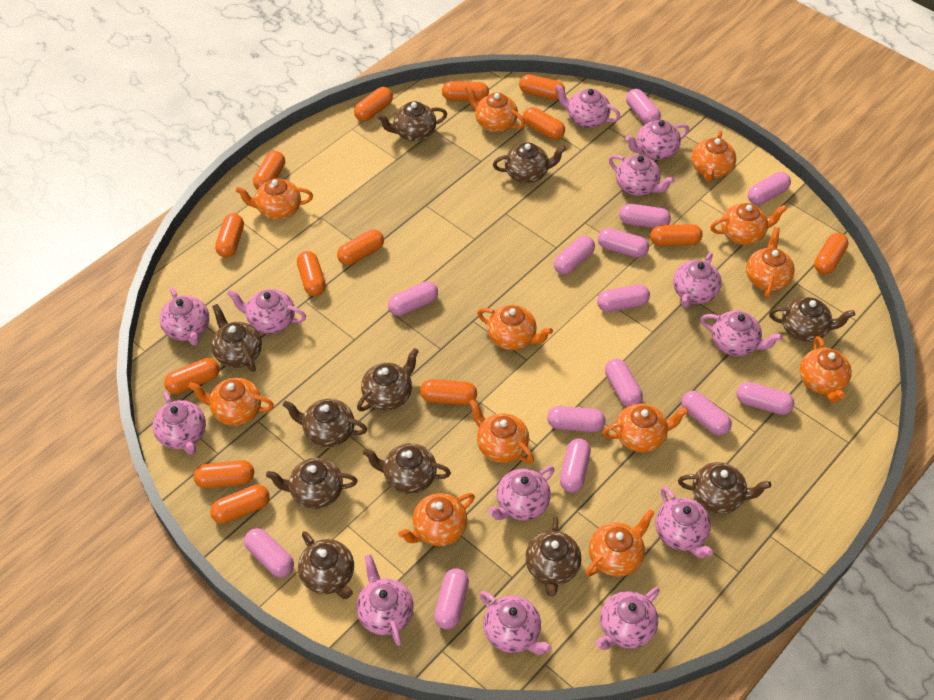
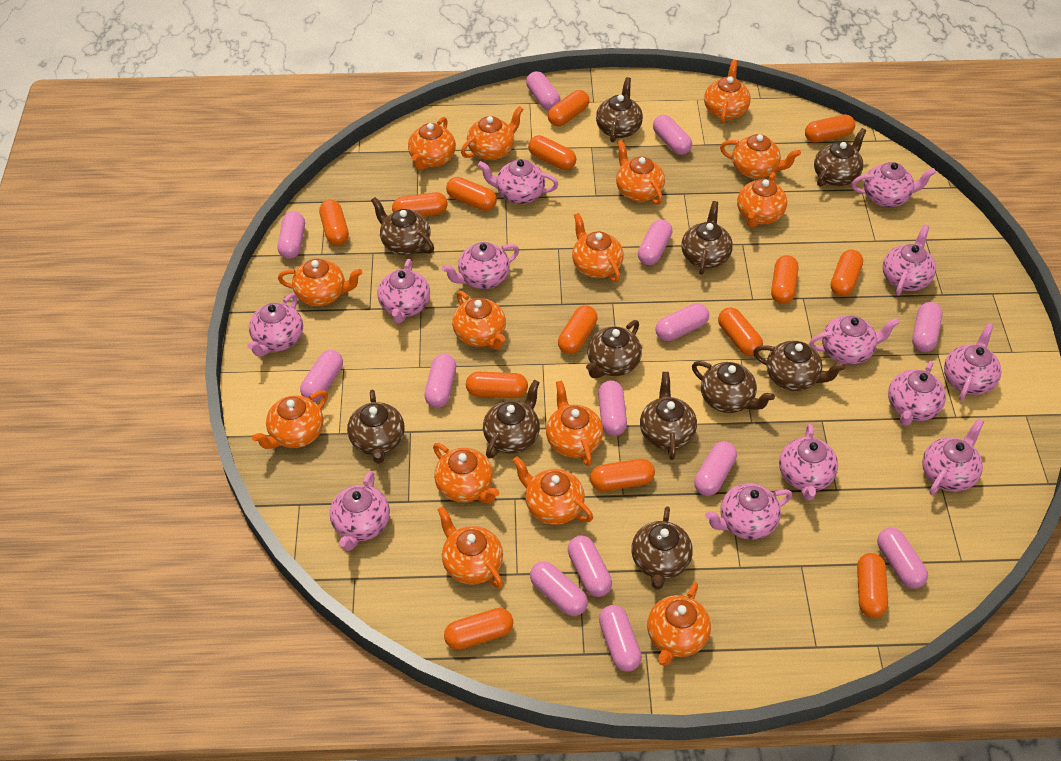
orange teapot: 12 -> 15

